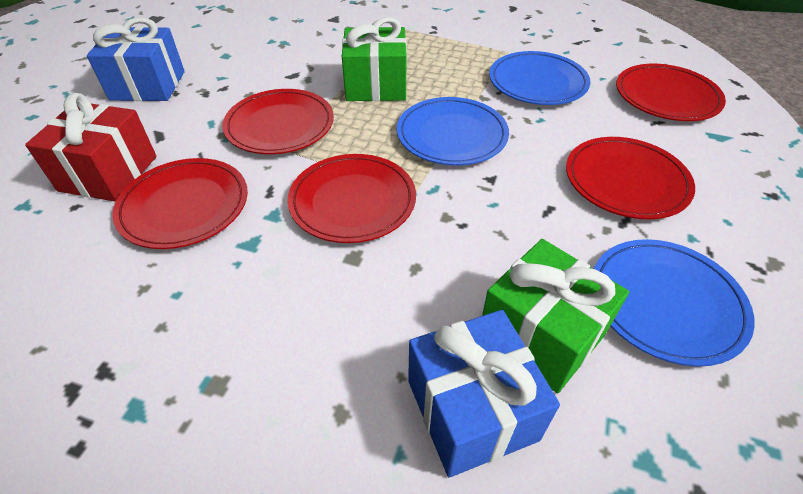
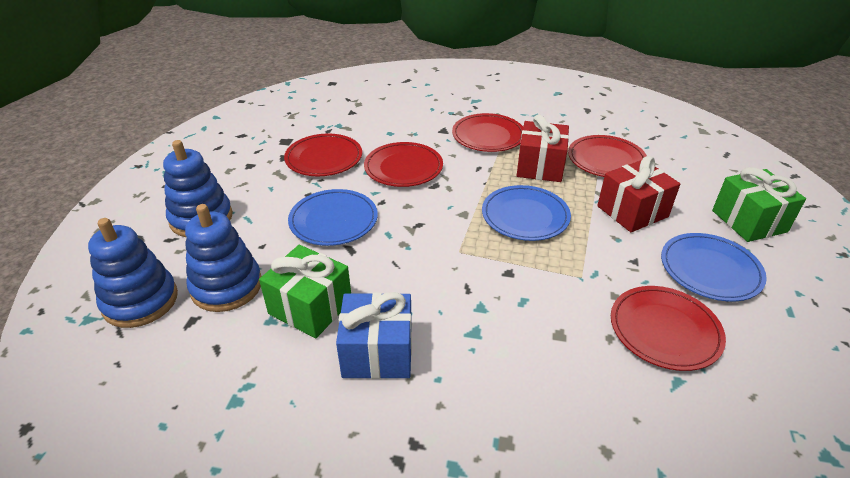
blue gift: 2 -> 1
blue stacking toy: 0 -> 3
red gift: 1 -> 2

